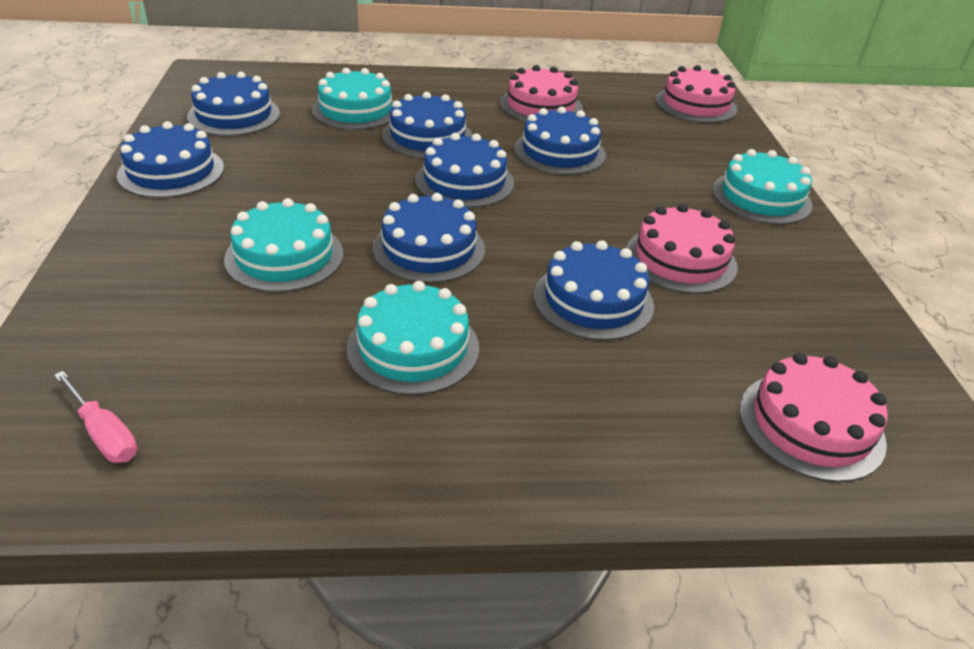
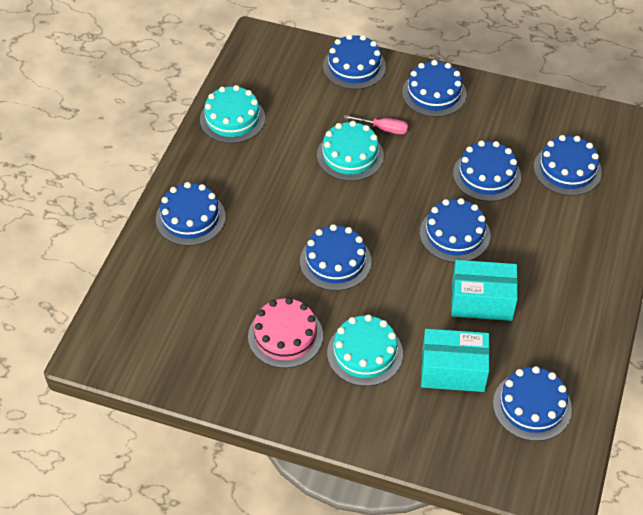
blue cake: 7 -> 8
pink cake: 4 -> 1
turquoise box: 0 -> 2
turquoise cake: 4 -> 3

